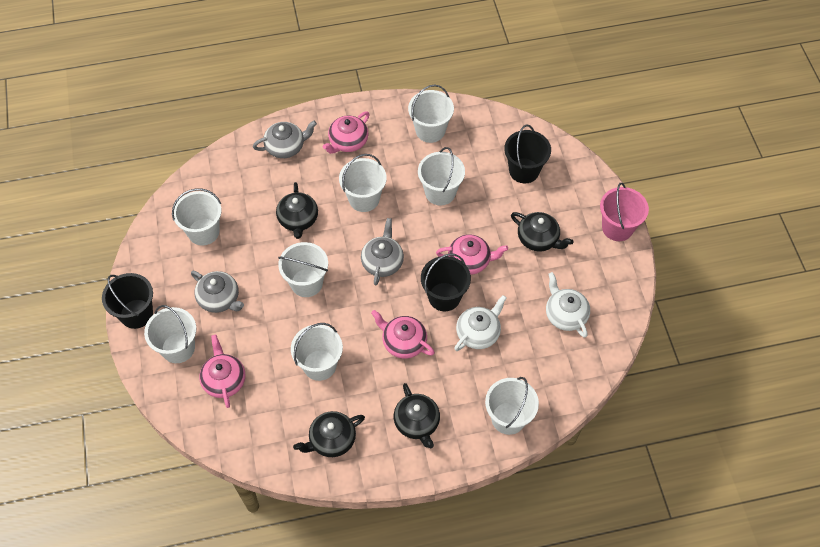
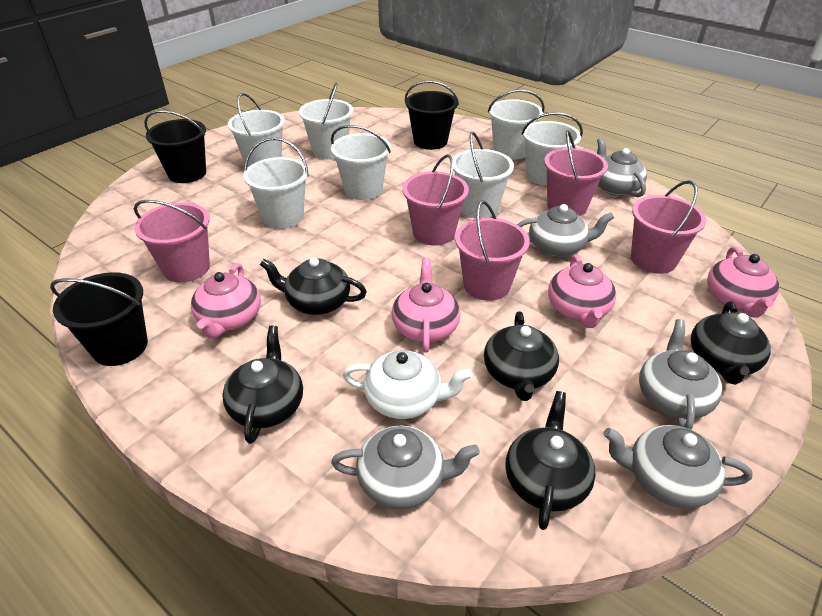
black teapot: 4 -> 5
grey teapot: 3 -> 5
pink bucket: 1 -> 5
white bucket: 8 -> 7
white teapot: 2 -> 1

